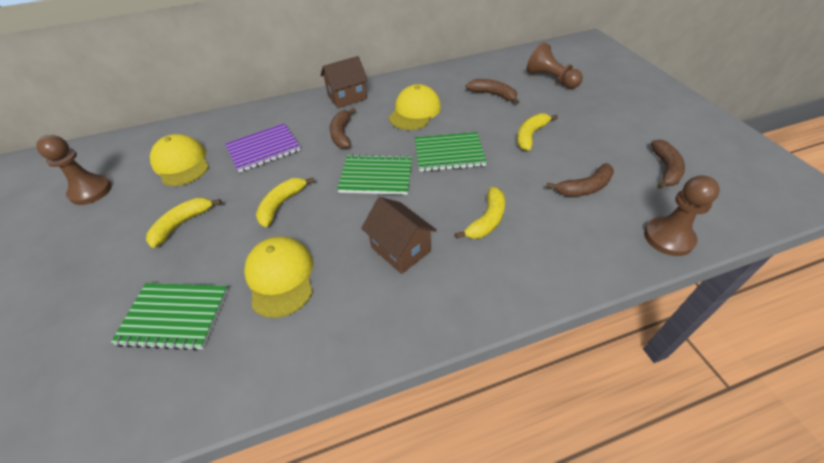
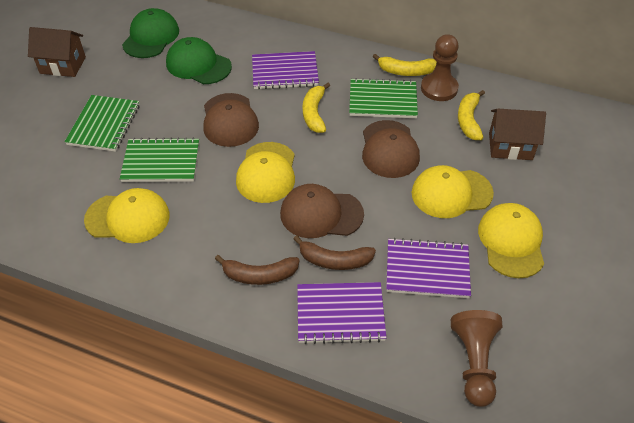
brown banana: 4 -> 2
brown cap: 0 -> 3
brown pawn: 3 -> 2
green cap: 0 -> 2
purple notebook: 1 -> 3
yellow banana: 4 -> 3
yellow cap: 3 -> 4

